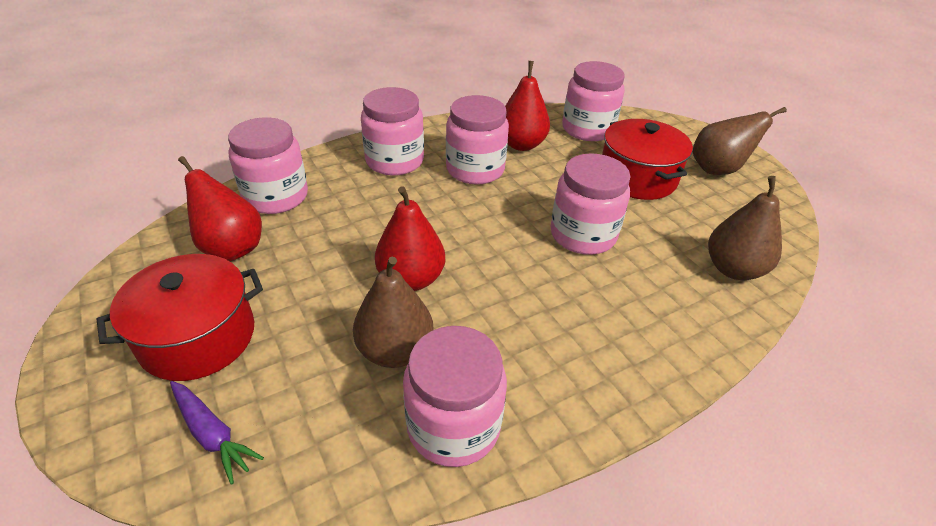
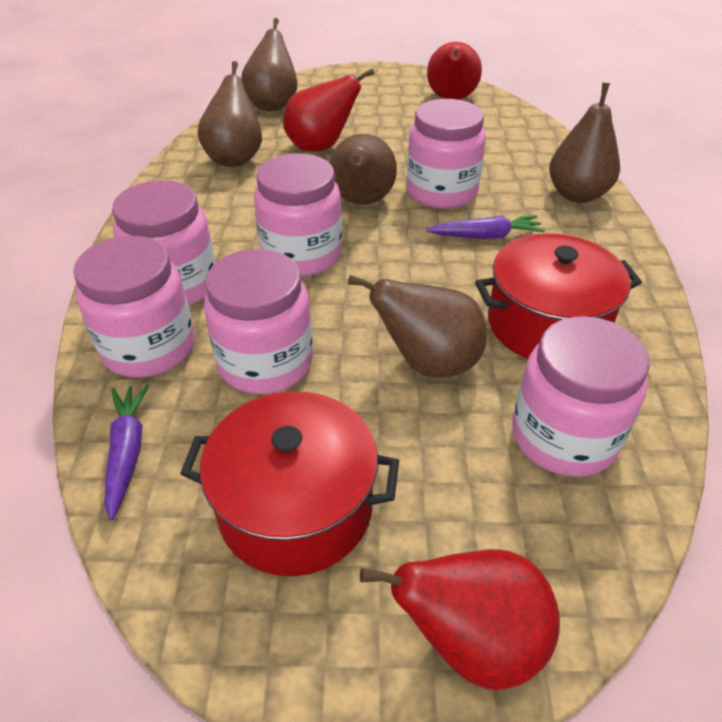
brown pear: 3 -> 5
purple carrot: 1 -> 2

